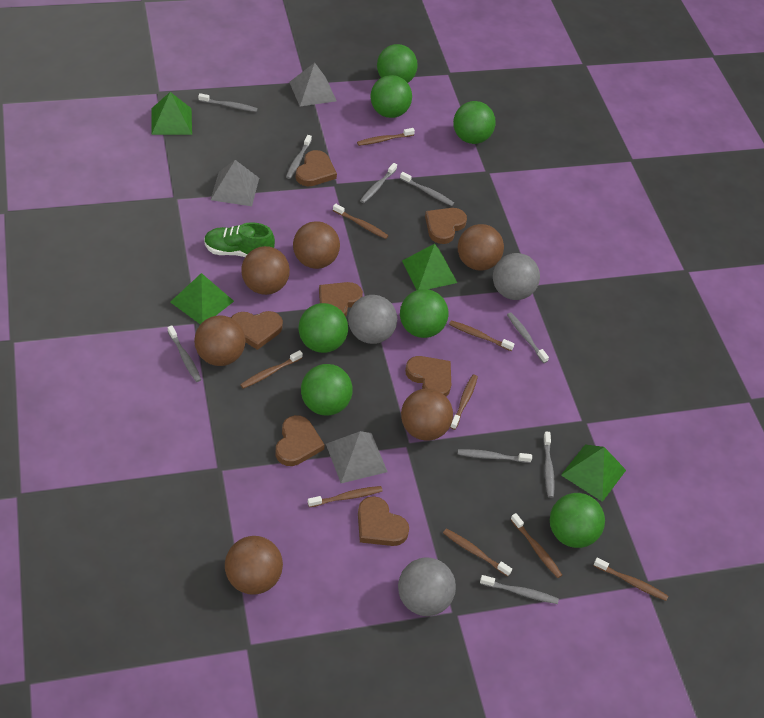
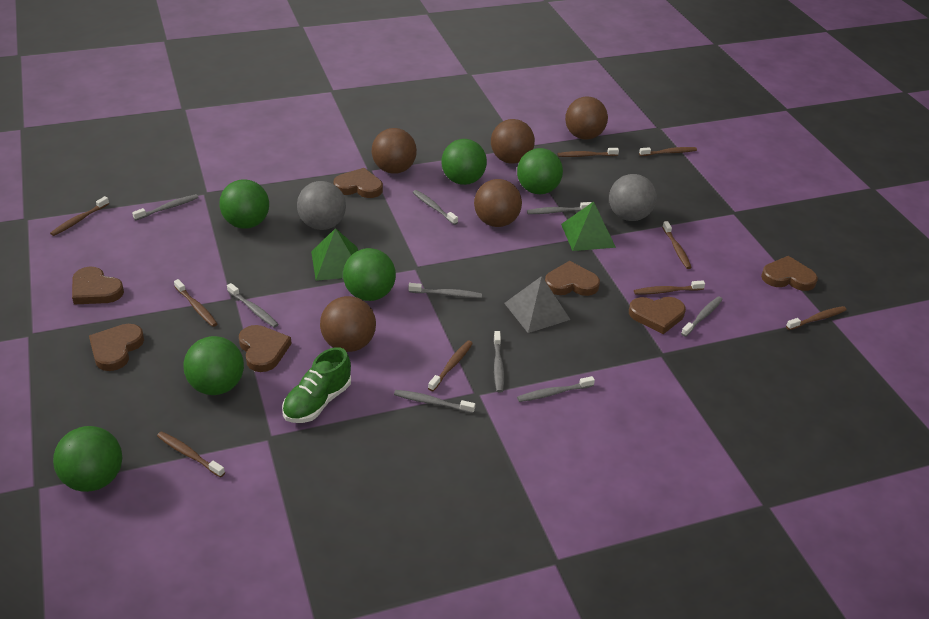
brown ball: 6 -> 5
green ball: 7 -> 6
green pyramid: 4 -> 2
grey ball: 3 -> 2
grey pyramid: 3 -> 1

